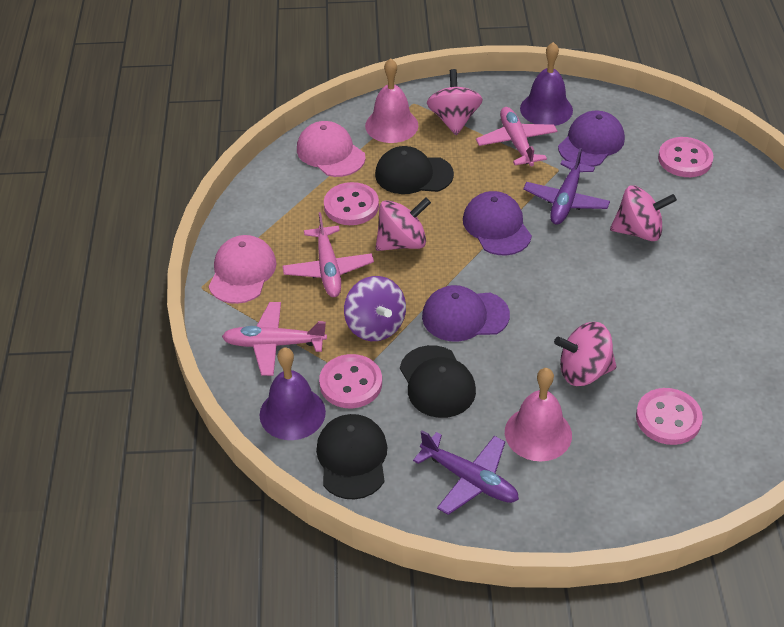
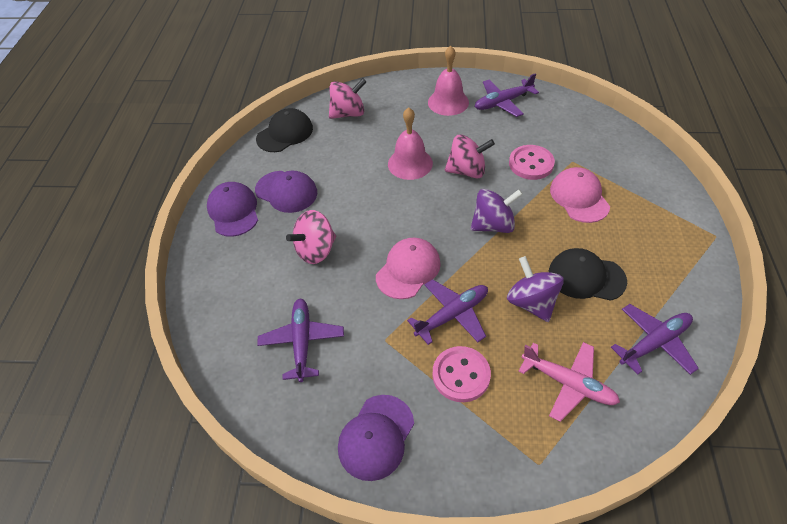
black cap: 3 -> 2
pink button: 4 -> 2
pink plane: 3 -> 1
pink spinning top: 4 -> 3
purple bell: 2 -> 0
purple plane: 2 -> 4
purple spinning top: 1 -> 2

